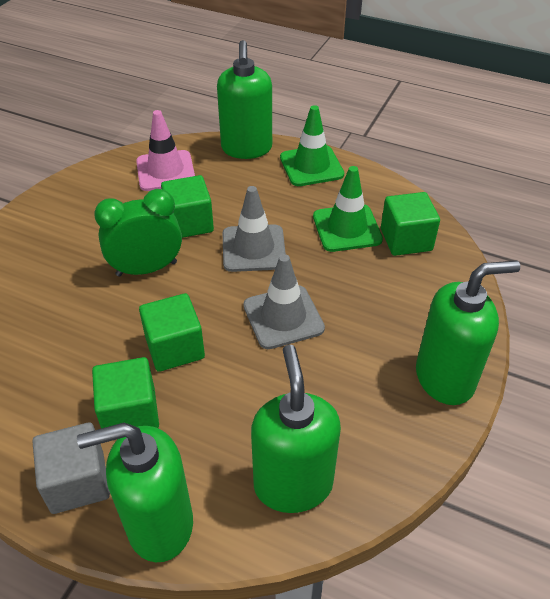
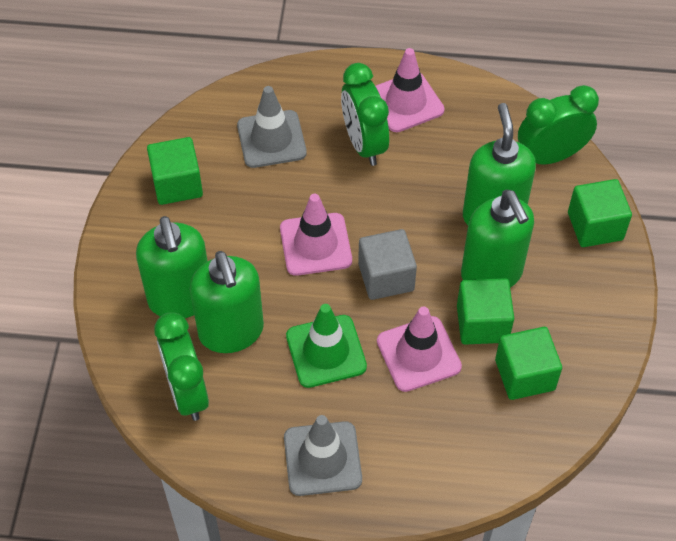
green clock: 1 -> 3
green traffic cone: 2 -> 1
pink traffic cone: 1 -> 3

